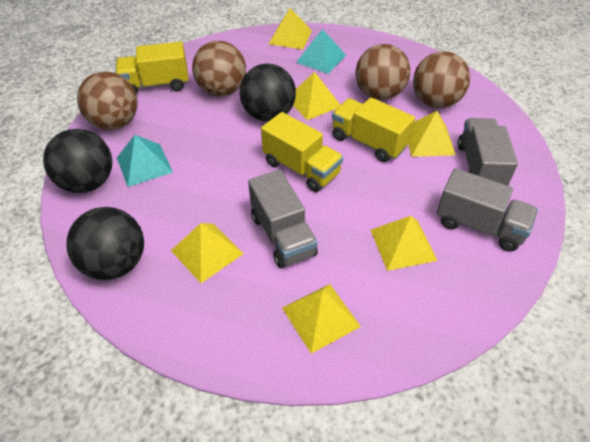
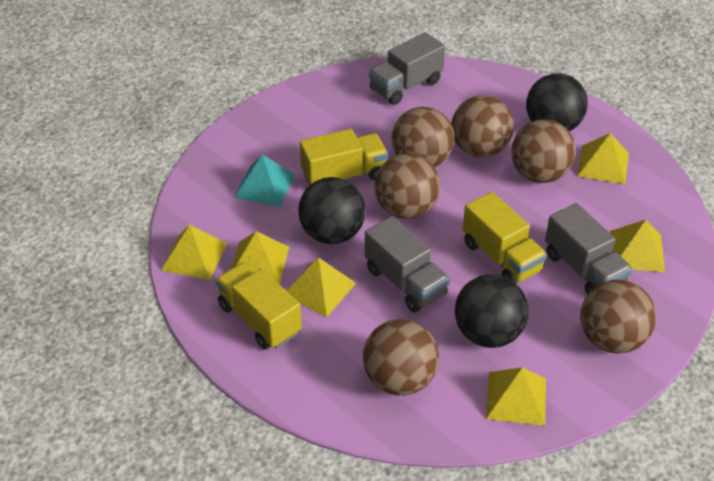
brown ball: 4 -> 6
turquoise pyramid: 2 -> 1

